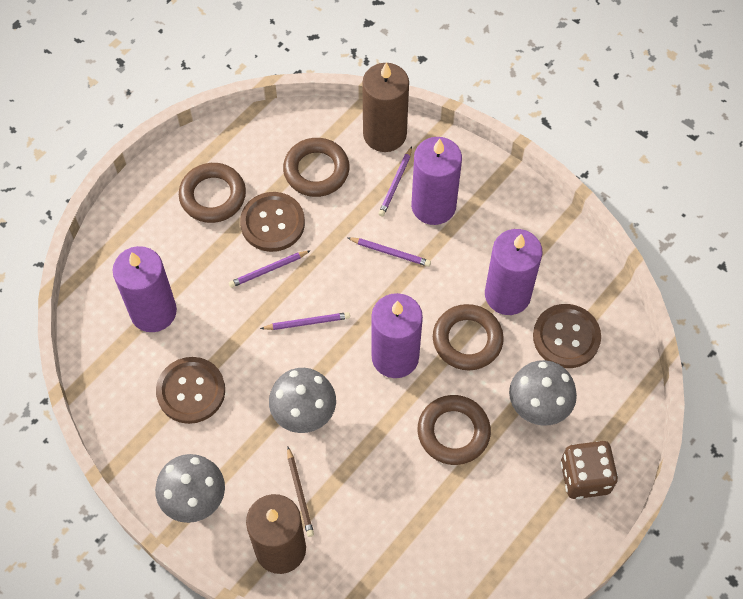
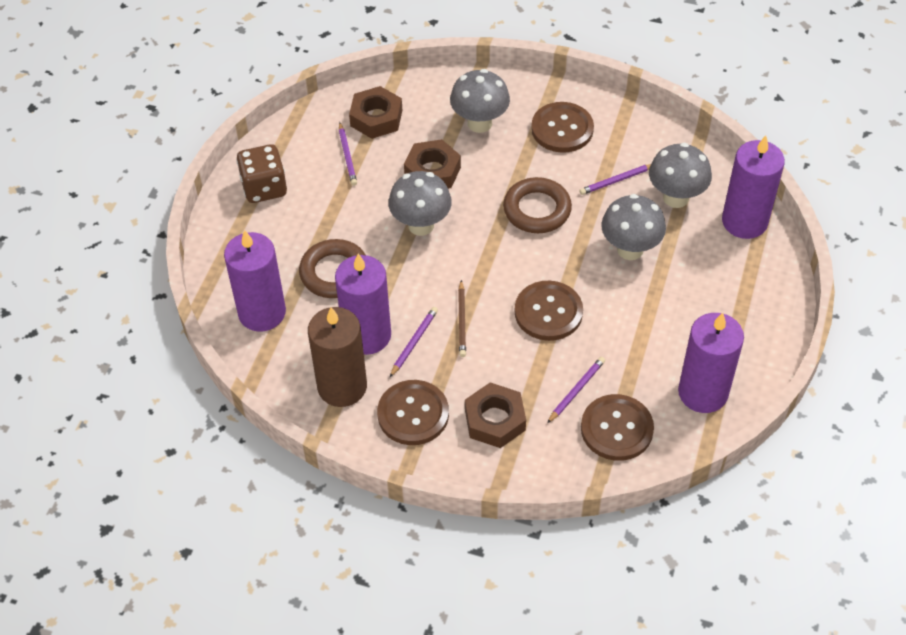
brown button: 3 -> 4
brown candle: 2 -> 1
brown nut: 0 -> 3
brown ring: 4 -> 2
grey mushroom: 3 -> 4

